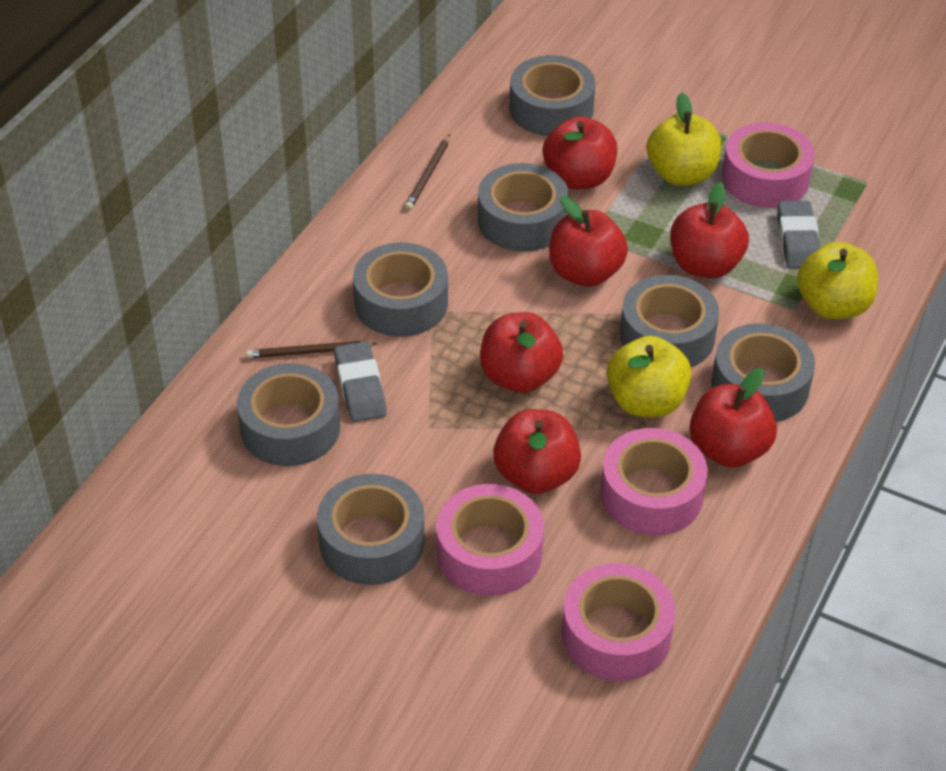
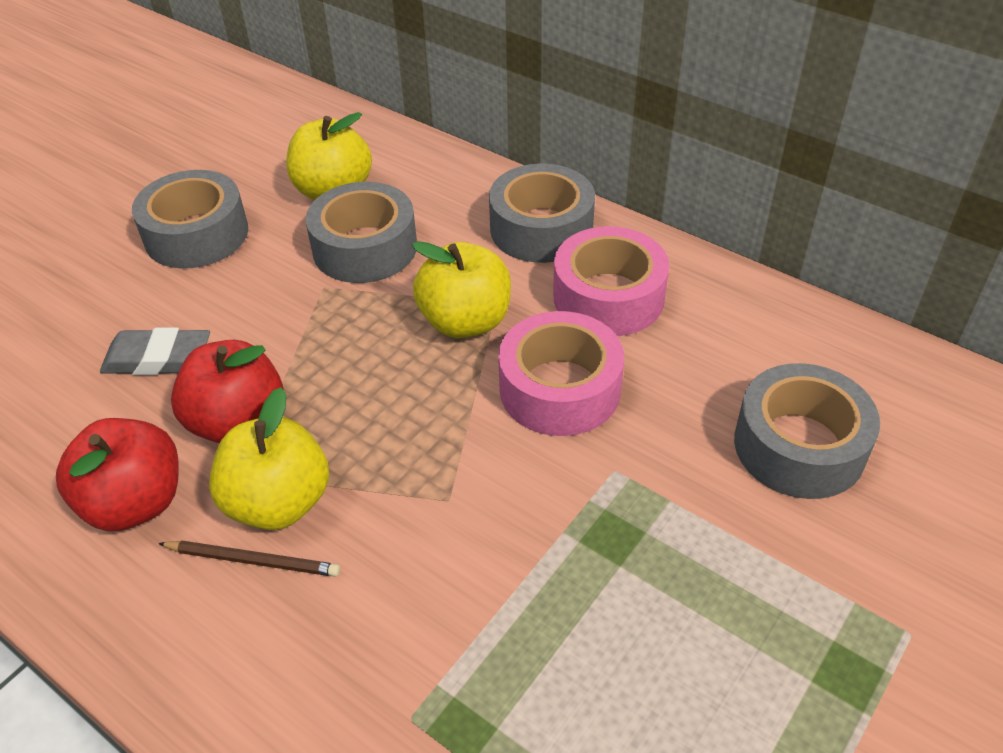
brown pencil: 2 -> 1
grey eraser: 2 -> 1
grey tape: 7 -> 4
pink tape: 4 -> 2
red apple: 6 -> 2

